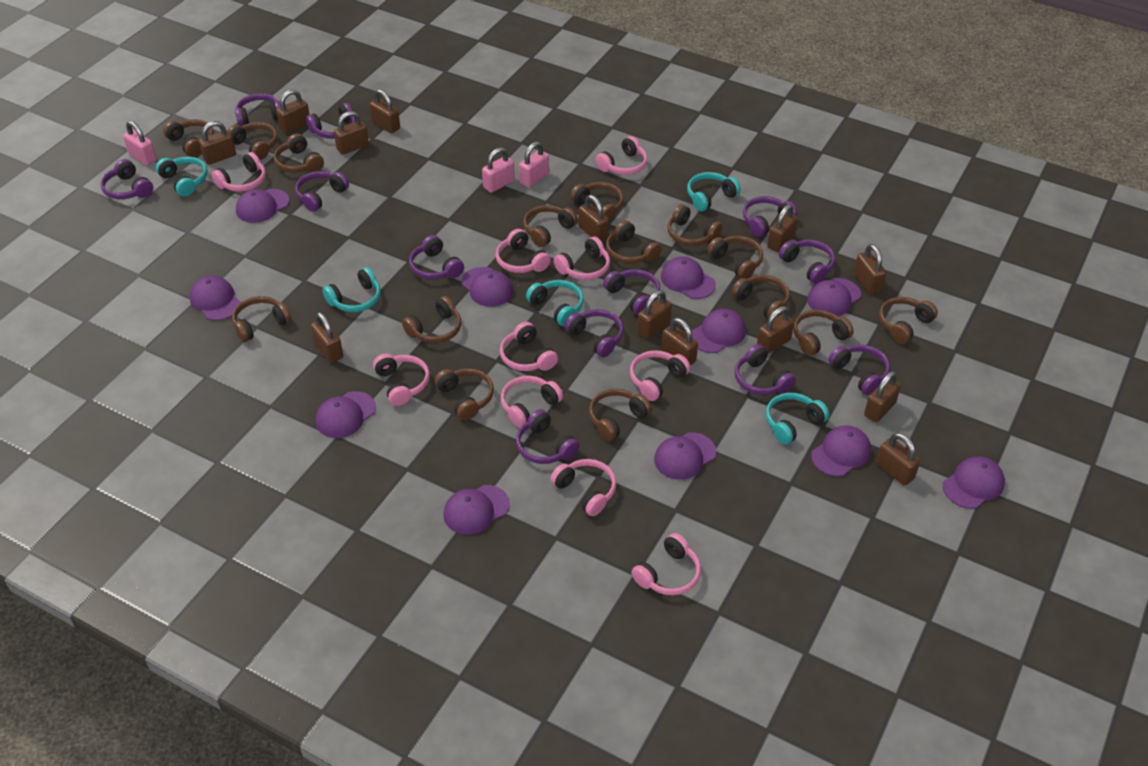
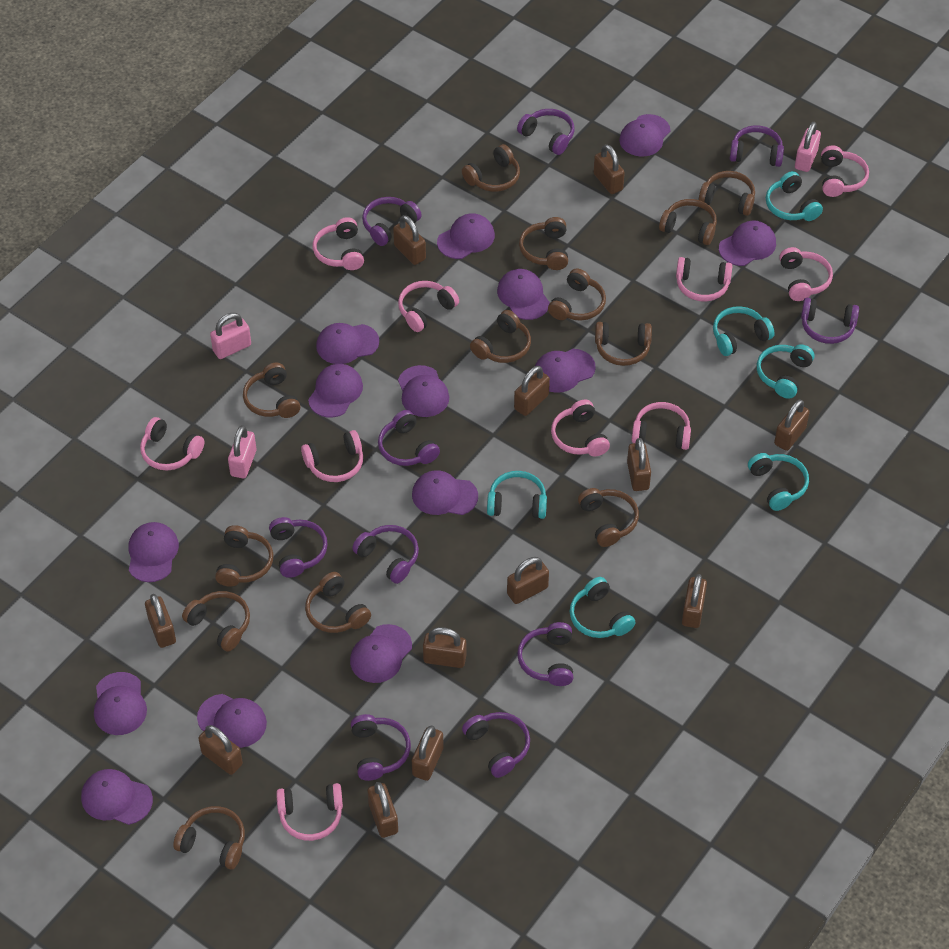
brown headphones: 15 -> 13
brown padlock: 13 -> 12
purple cap: 11 -> 14
purple headphones: 12 -> 10
turquoise headphones: 5 -> 6

